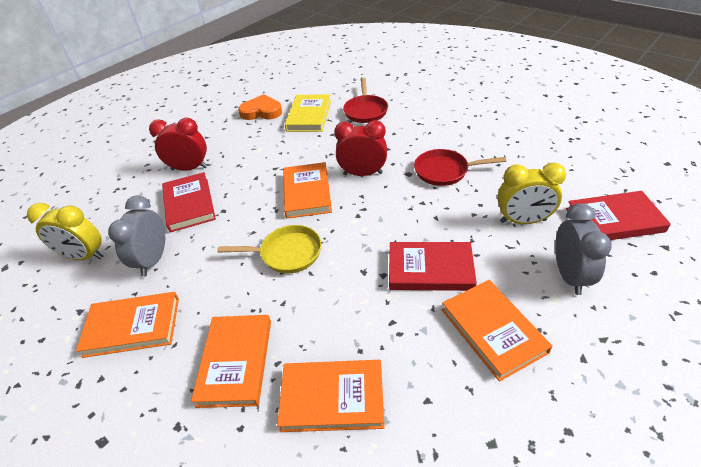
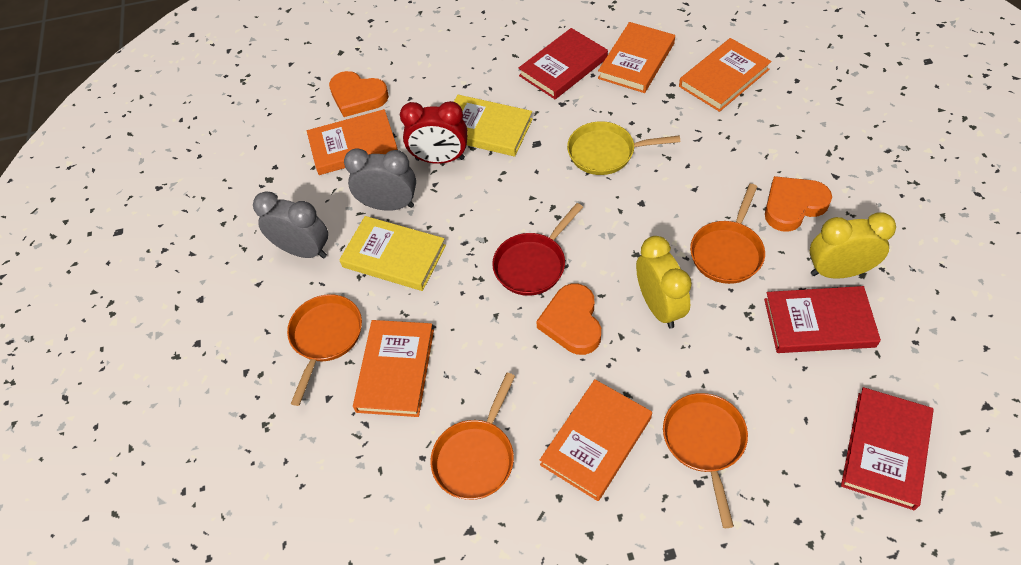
orange heart: 1 -> 3
orange pan: 0 -> 4
red clock: 2 -> 1
red pan: 2 -> 1
yellow book: 1 -> 2

